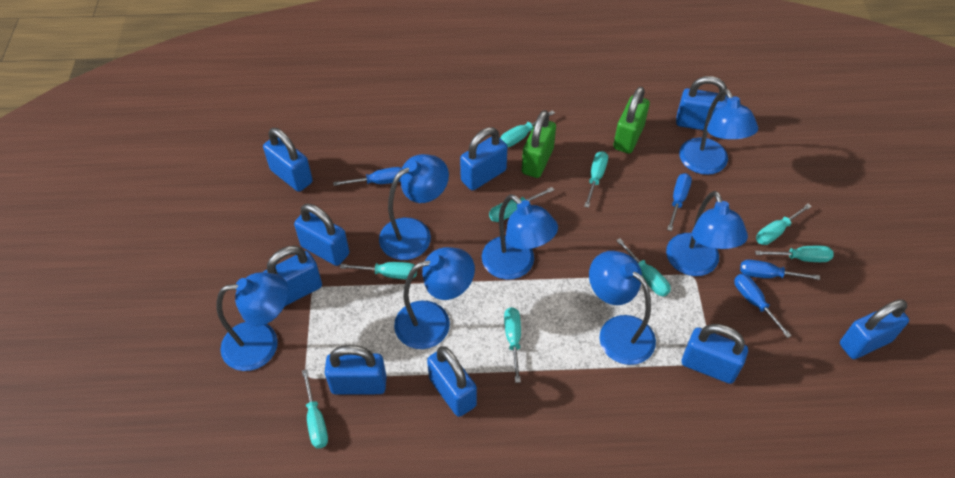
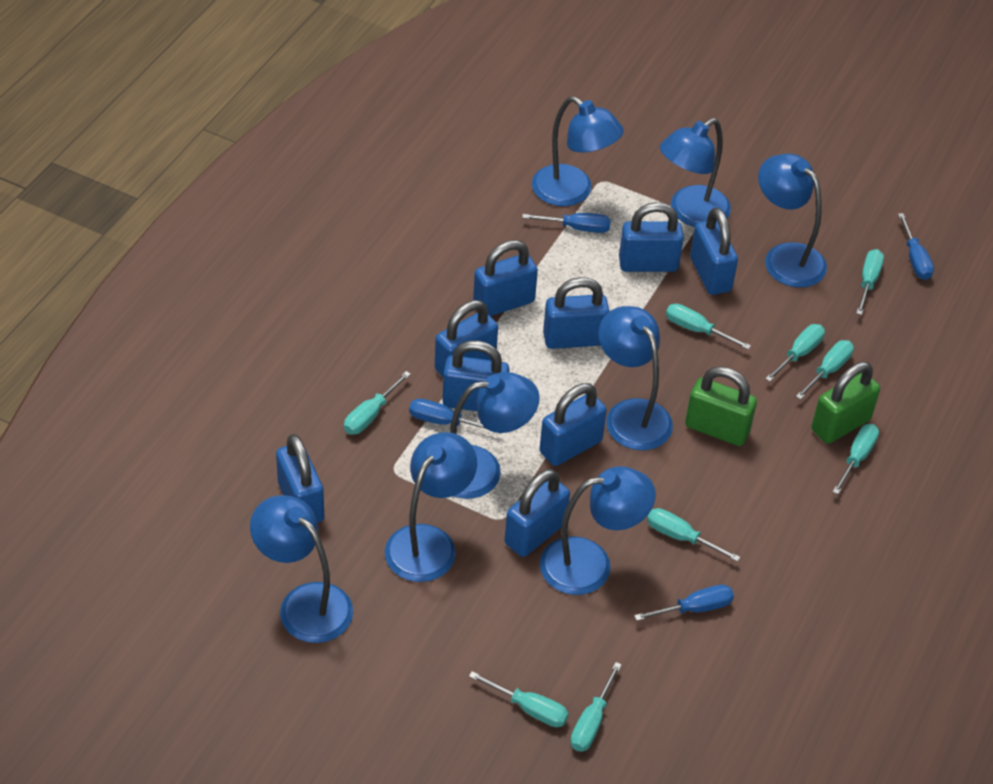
blue lamp: 7 -> 8

